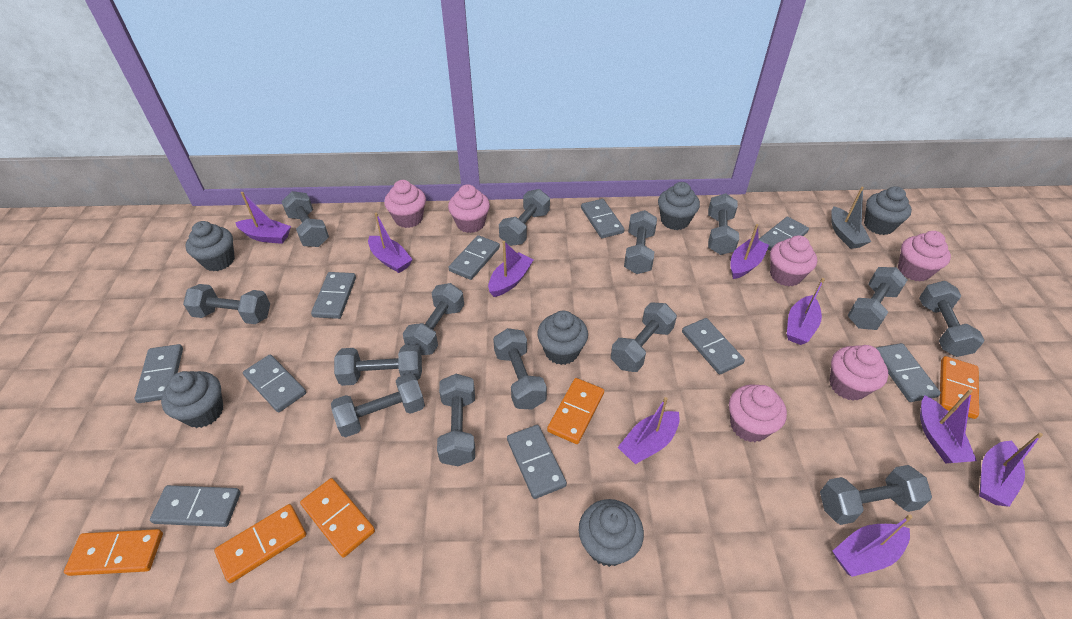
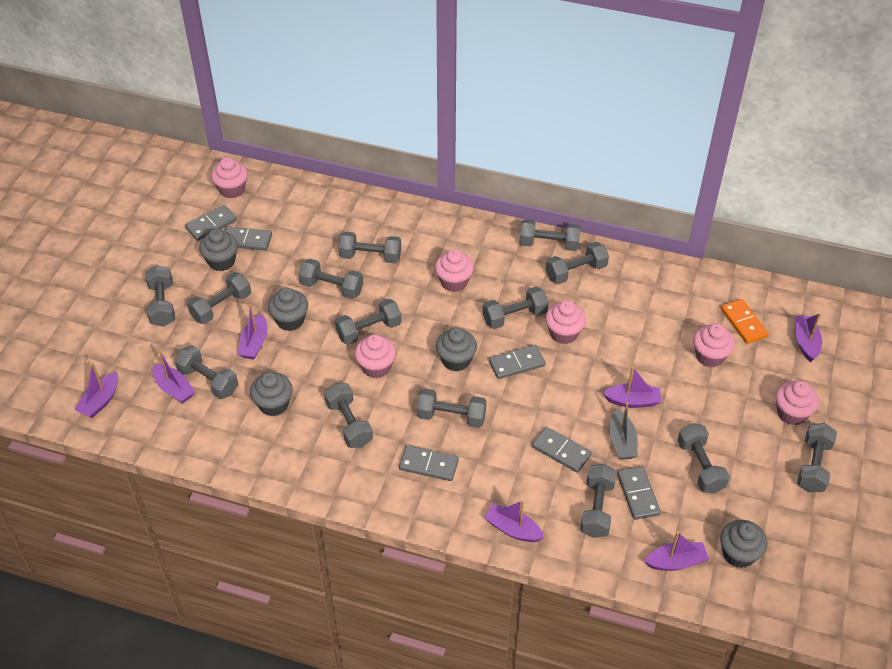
grey cupcake: 6 -> 5
grey domino: 10 -> 6
orange domino: 5 -> 1
purple boat: 9 -> 7

